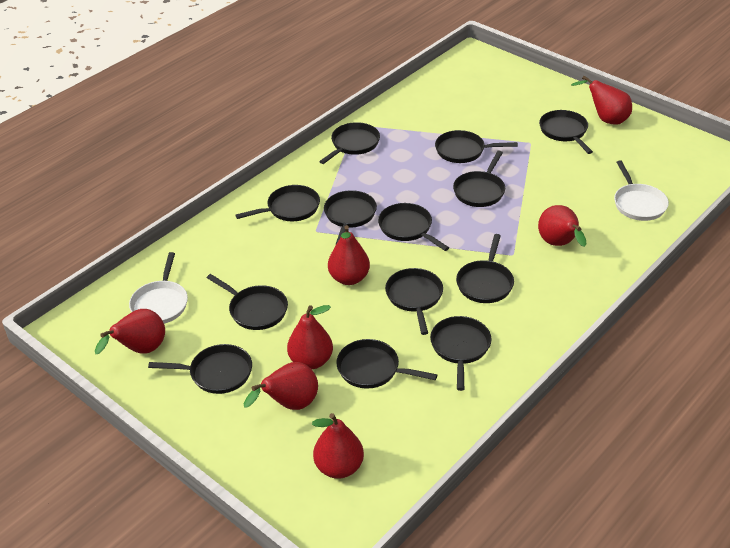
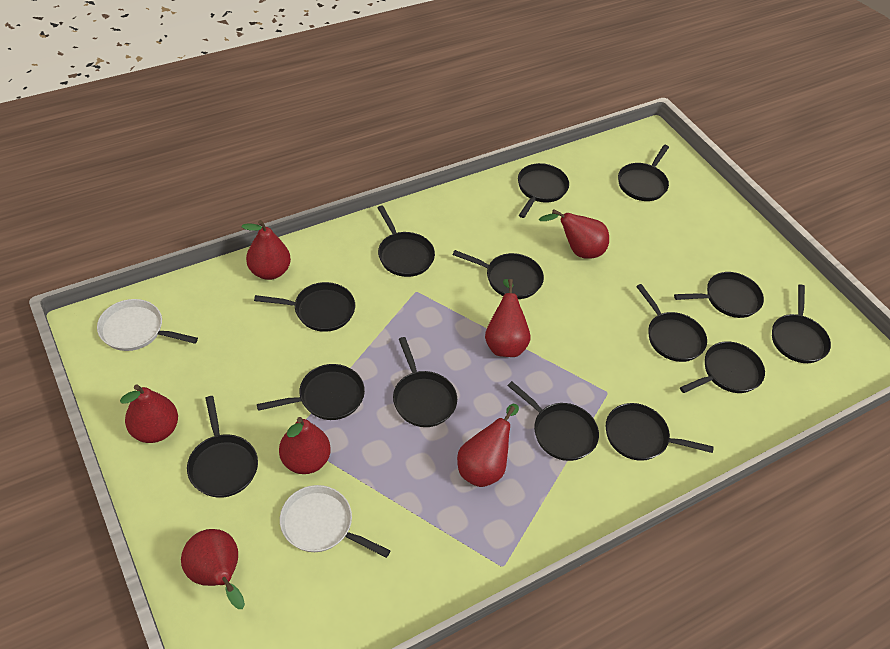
black pan: 13 -> 14

